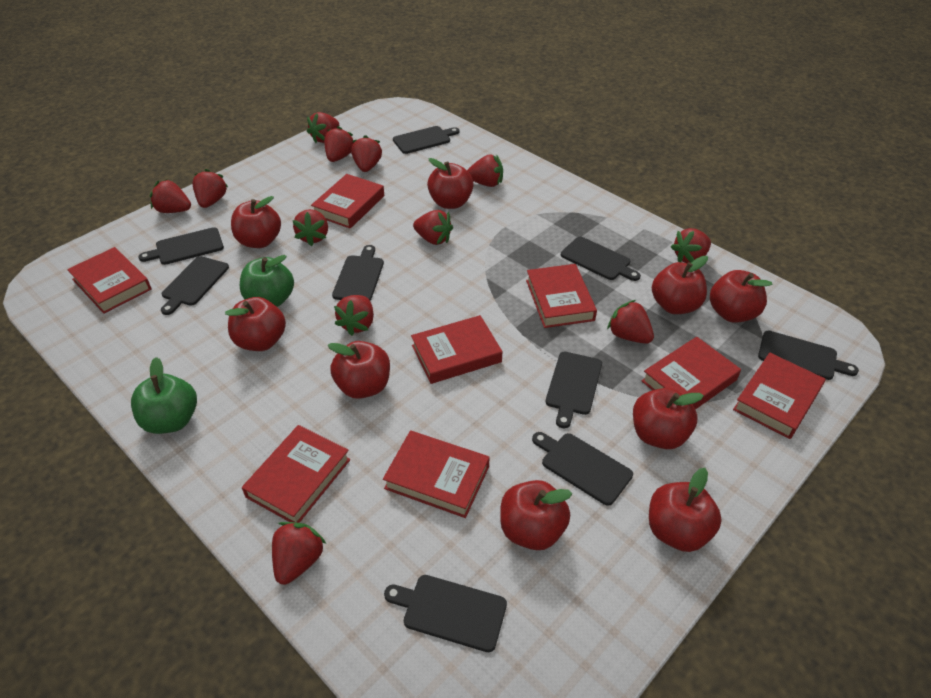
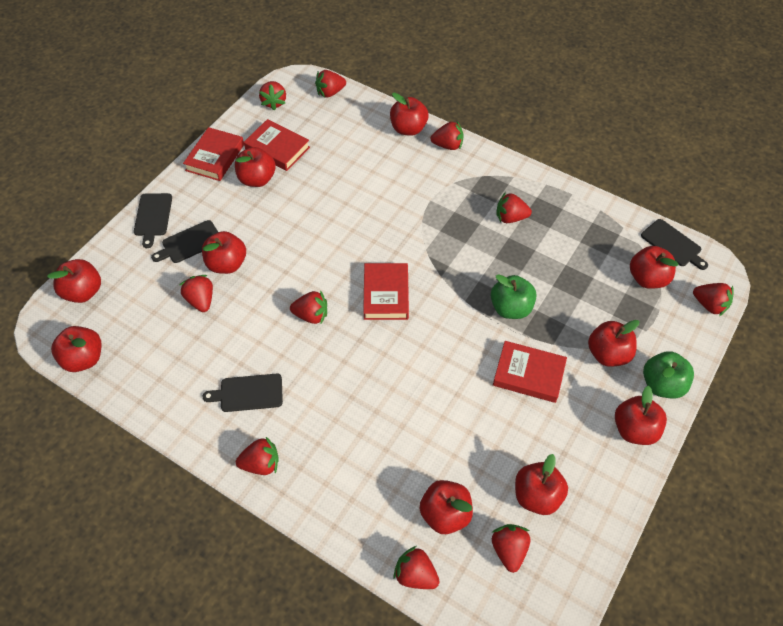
black cutting board: 9 -> 4
red apple: 9 -> 10
red book: 8 -> 4
red strawberry: 12 -> 10

